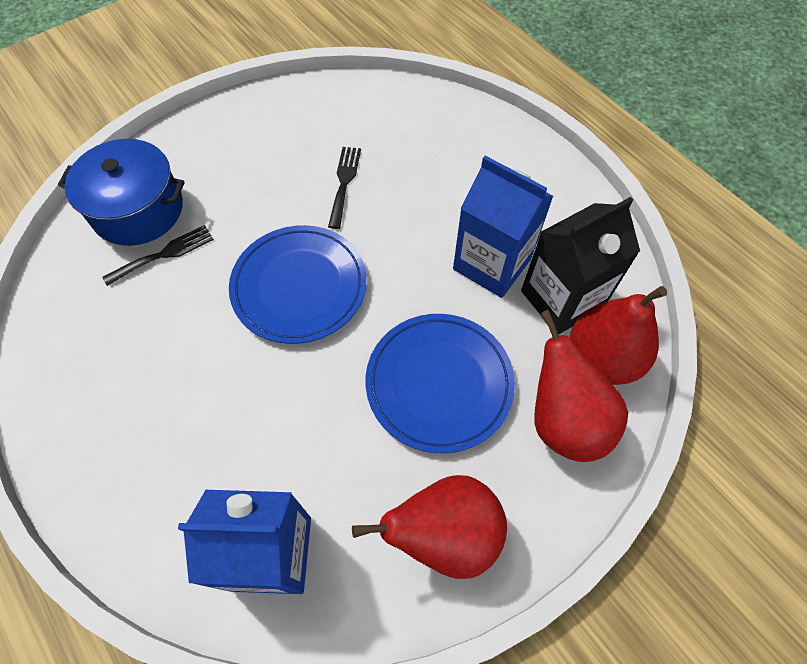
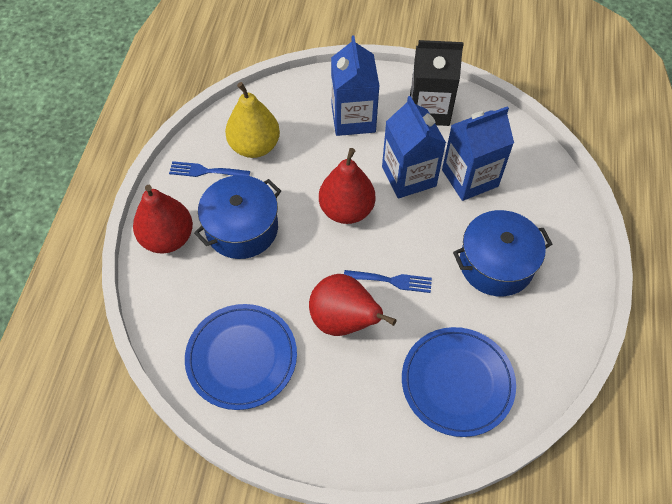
black fork: 2 -> 0
blue carton: 2 -> 3
blue fork: 0 -> 2
blue pot: 1 -> 2
yellow pear: 0 -> 1

